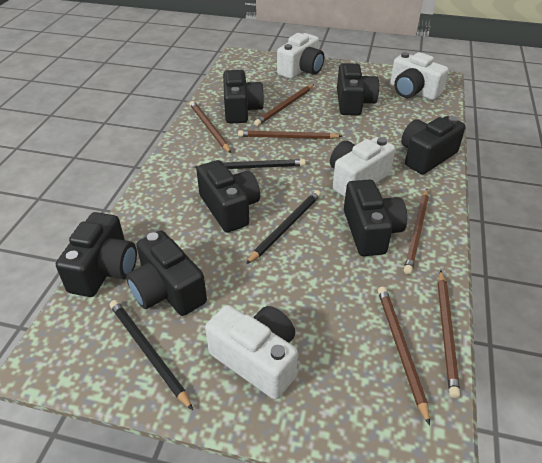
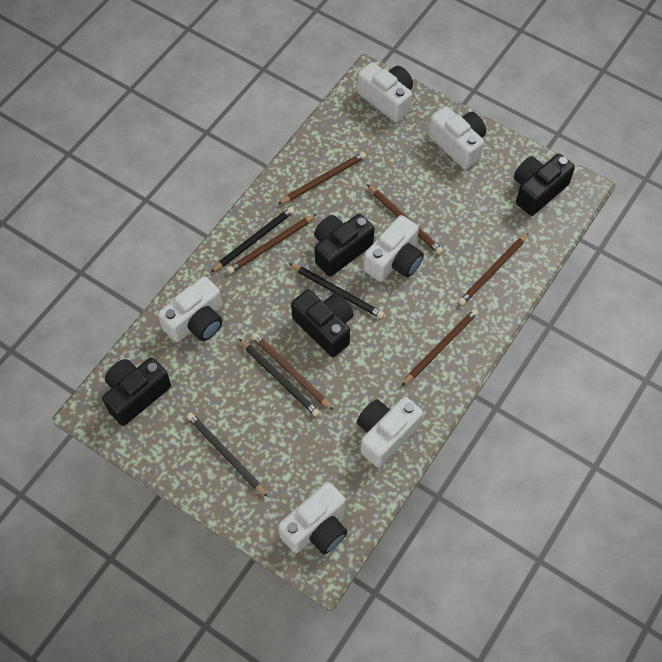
black camera: 7 -> 4
black pencil: 3 -> 4
white camera: 4 -> 6

